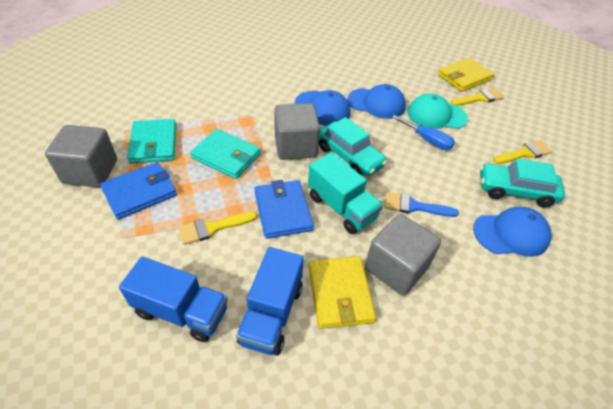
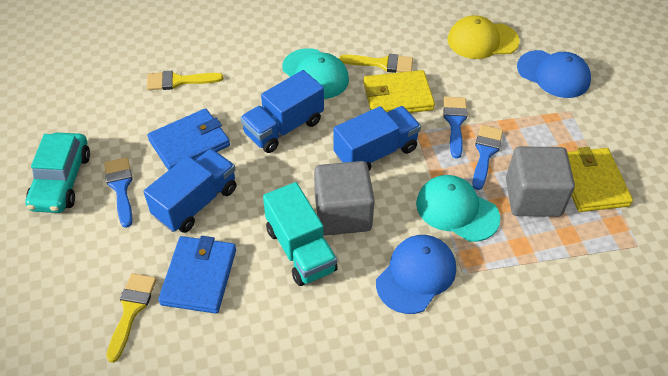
blue brush: 1 -> 3
blue cap: 3 -> 2
blue screwdriver: 1 -> 0
blue truck: 2 -> 3
grey cube: 3 -> 2
turquoise cap: 1 -> 2
turquoise car: 2 -> 1
turquoise wallet: 2 -> 0
yellow cap: 0 -> 1

